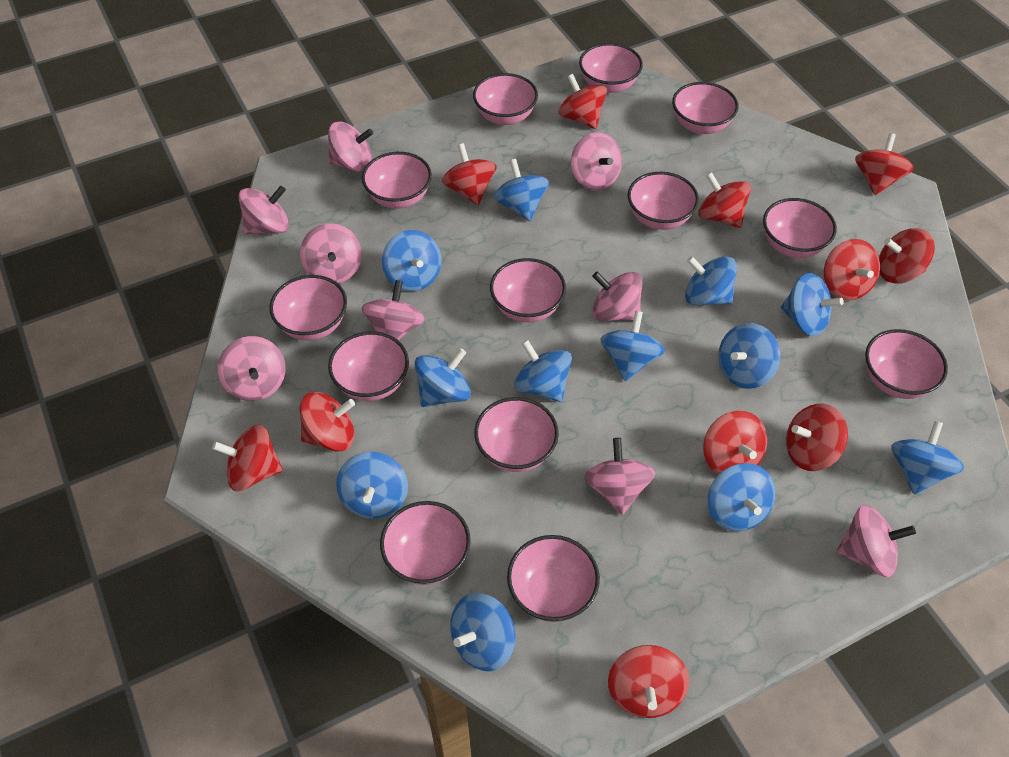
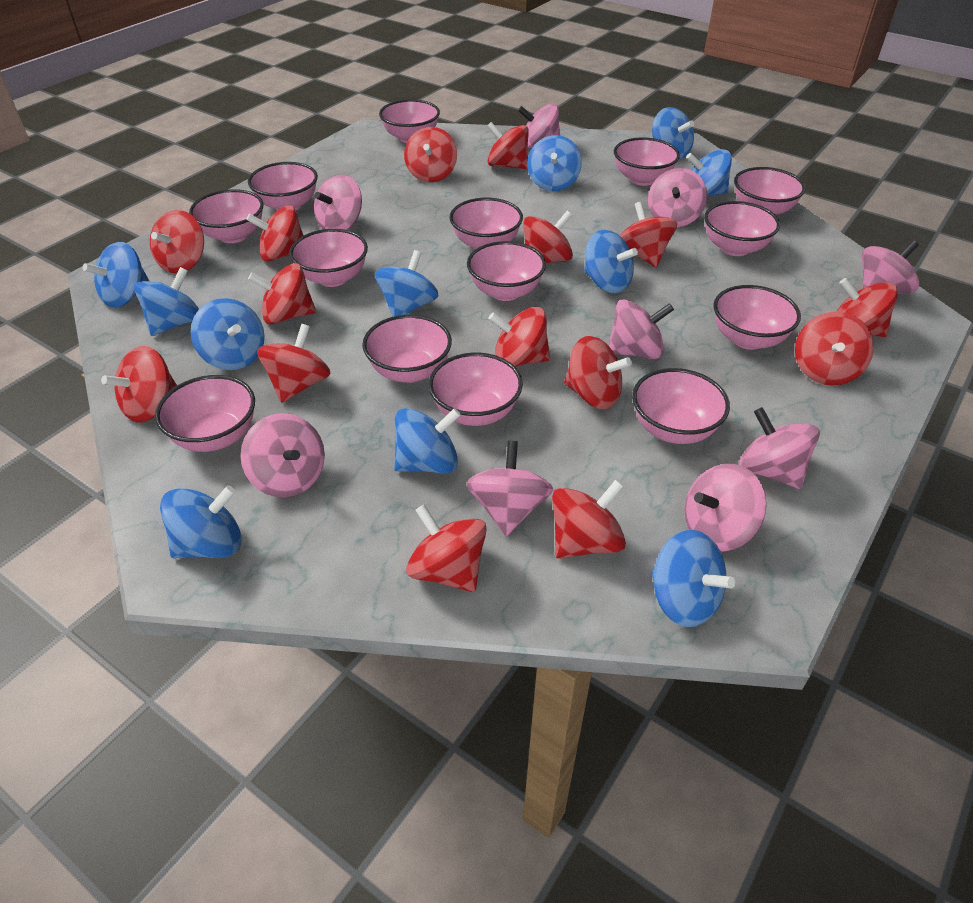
blue spinning top: 12 -> 11
pink bowl: 13 -> 14
red spinning top: 11 -> 15

